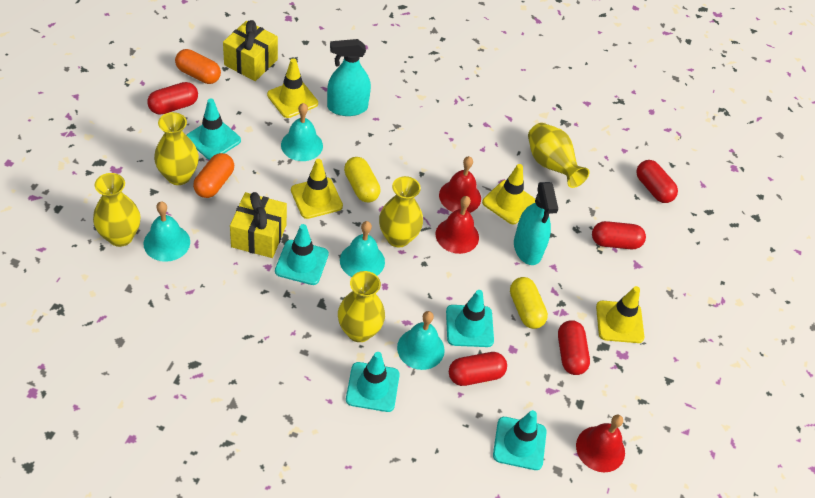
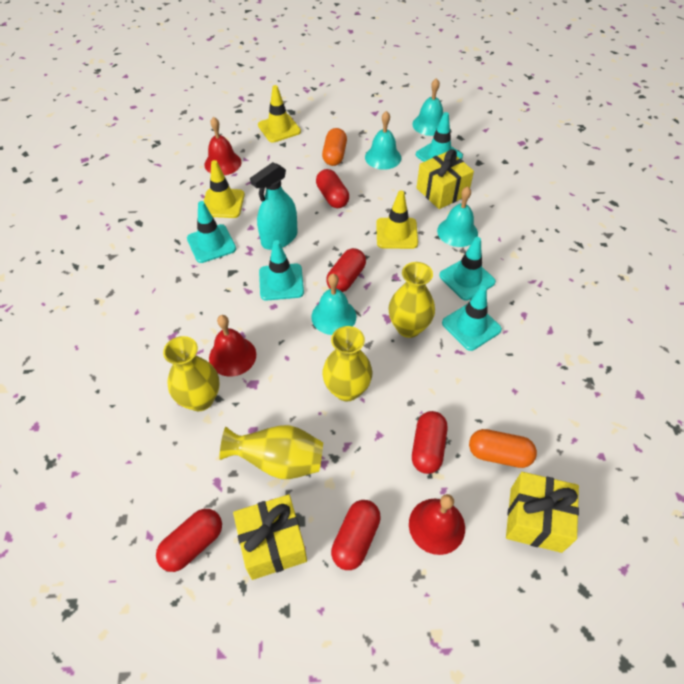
turquoise spray bottle: 2 -> 1
yellow capsule: 2 -> 0
yellow gift: 2 -> 3
yellow traffic cone: 4 -> 3
yellow vase: 5 -> 4

